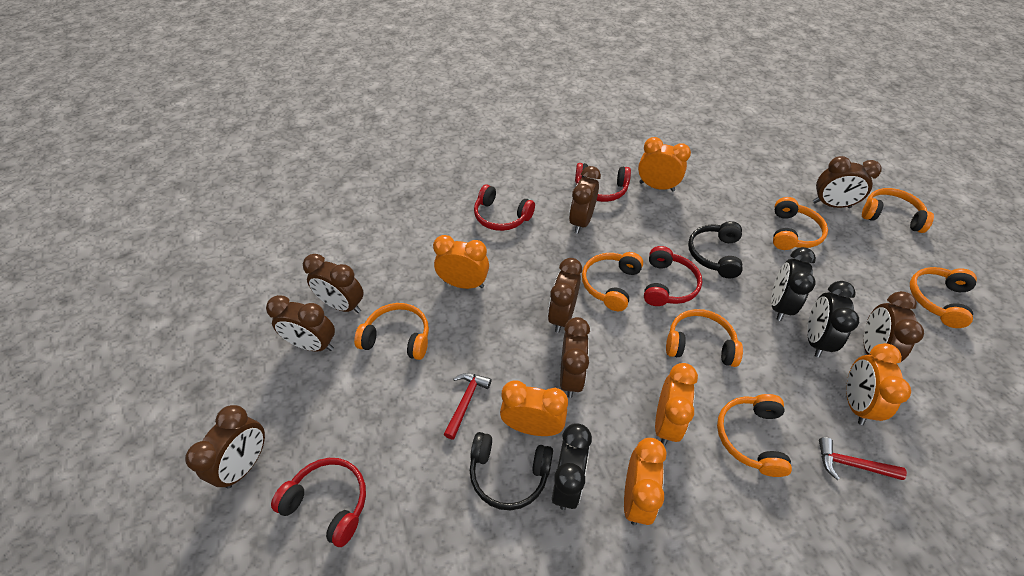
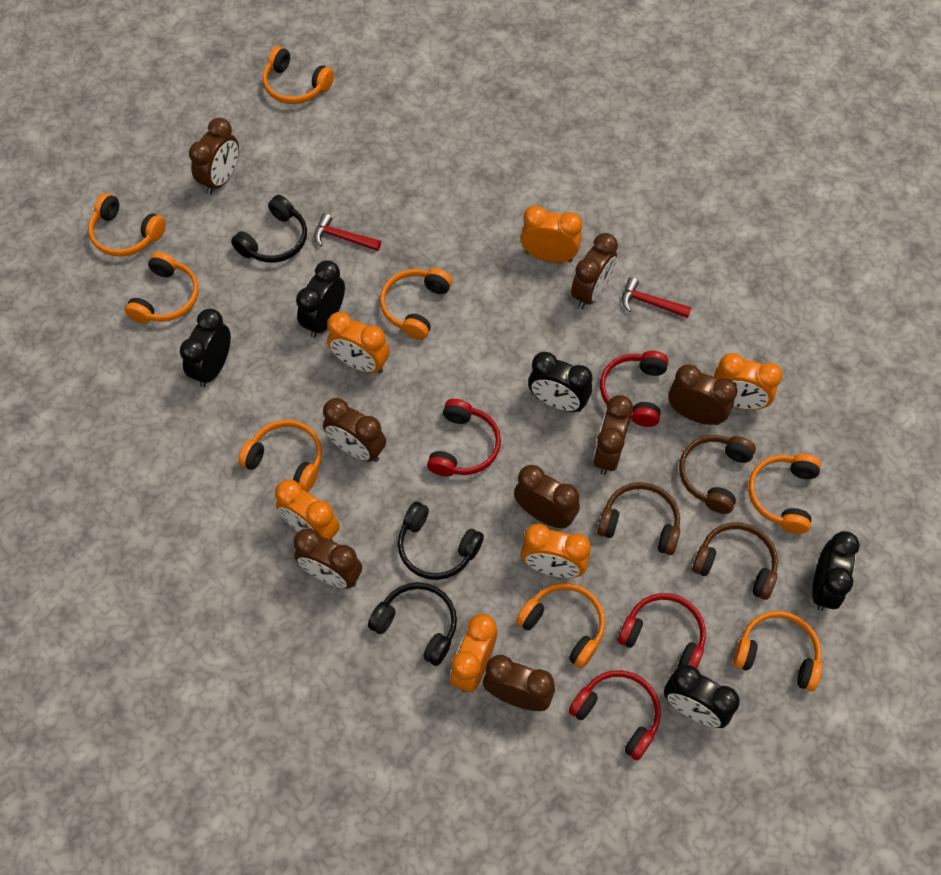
black clock: 3 -> 5
black headphones: 2 -> 3
brown headphones: 0 -> 3
orange headphones: 7 -> 8

